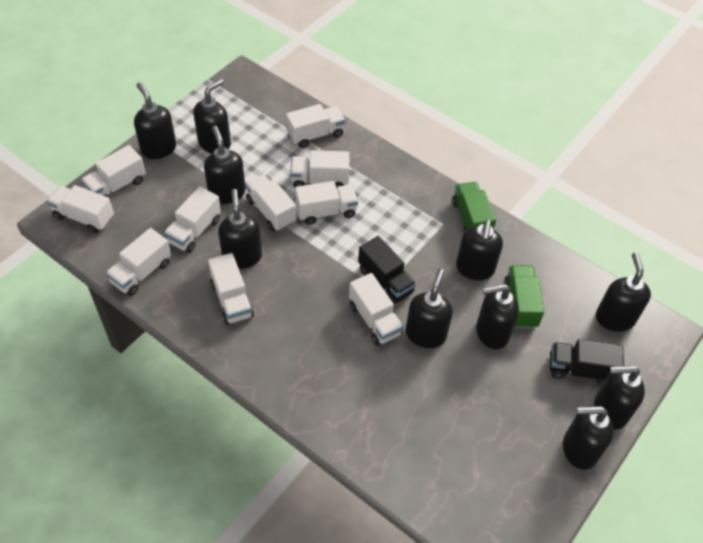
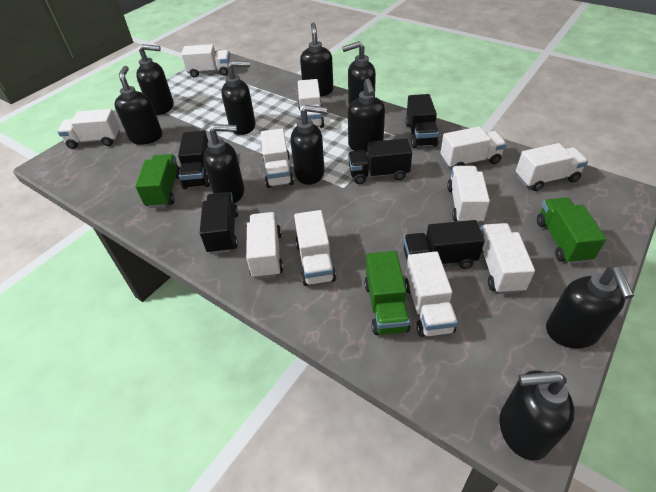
black truck: 2 -> 5
green truck: 2 -> 3
white truck: 10 -> 11

